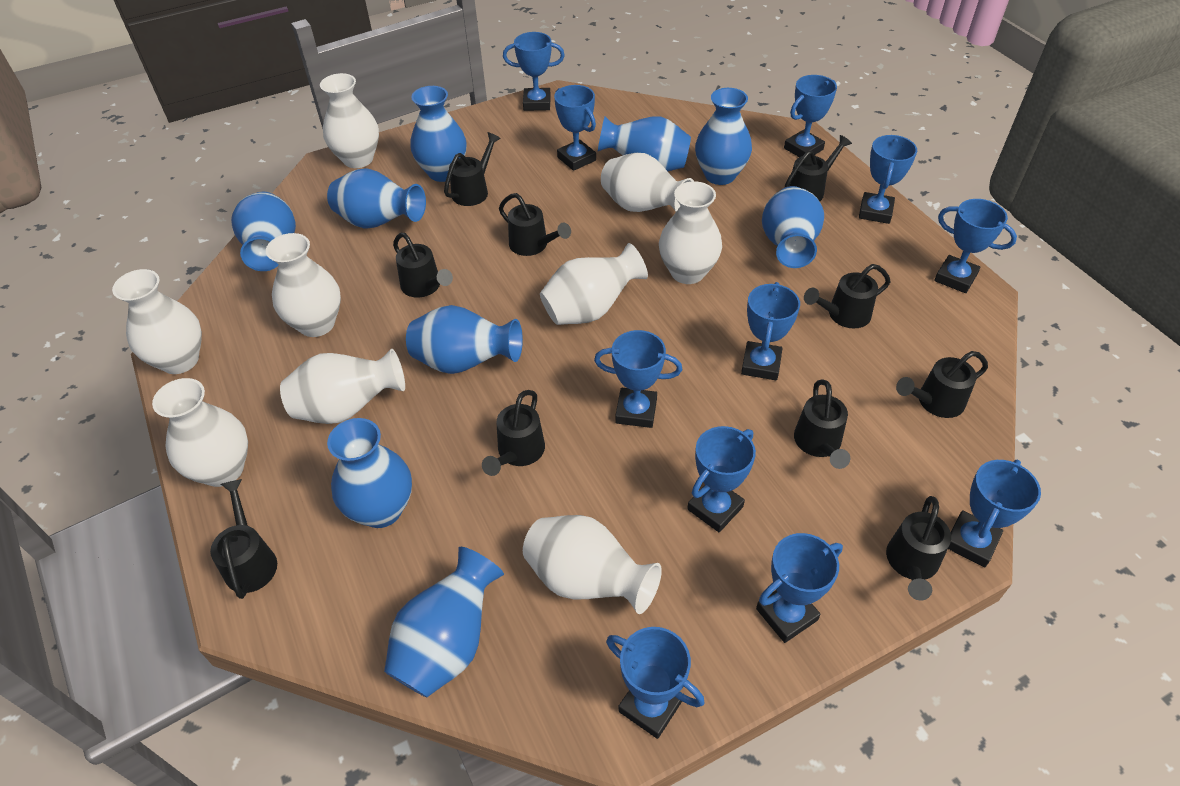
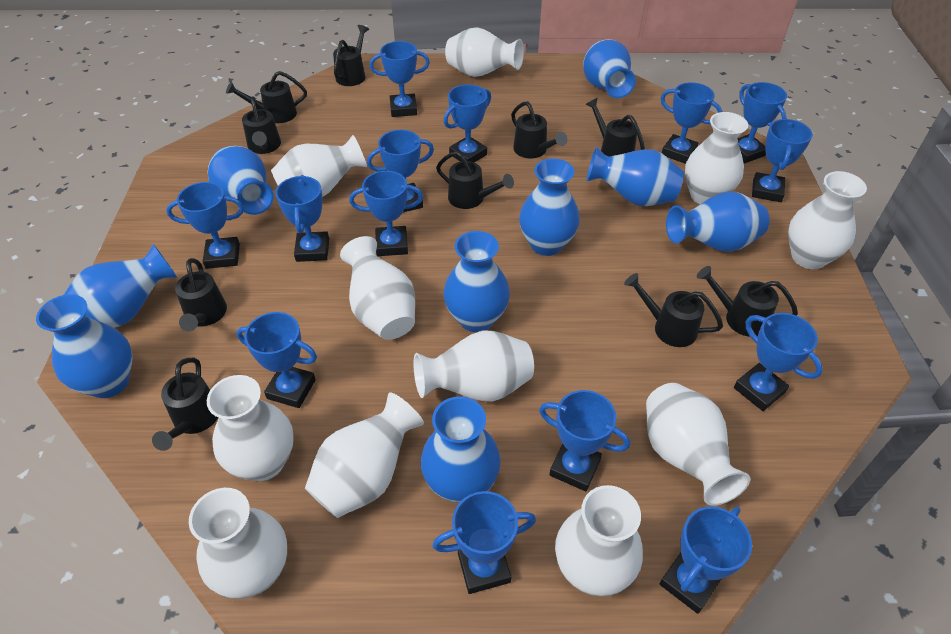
blue trophy: 11 -> 14
white vase: 9 -> 11

